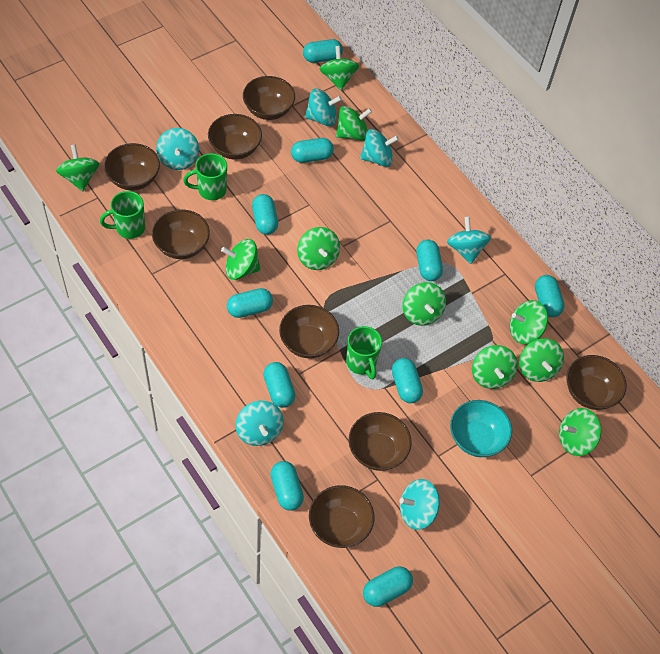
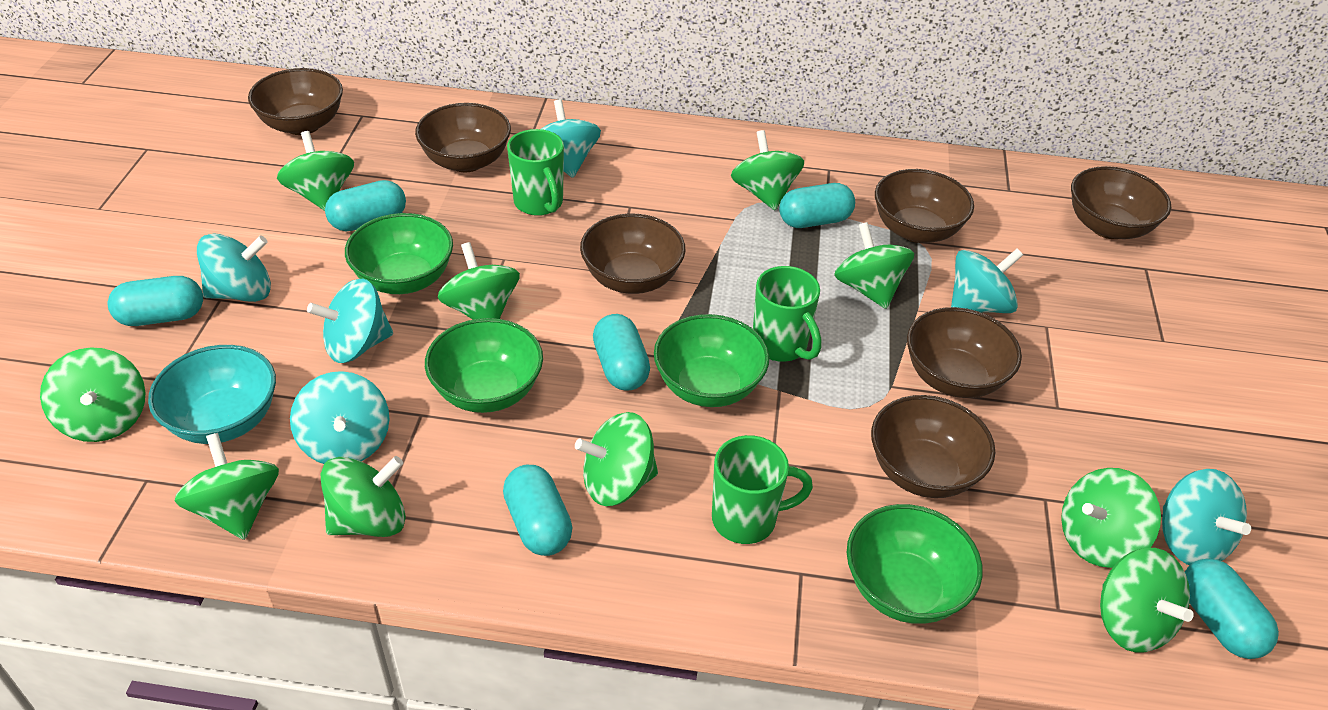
brown bowl: 8 -> 7
green bowl: 0 -> 4
turquoise capsule: 10 -> 6

